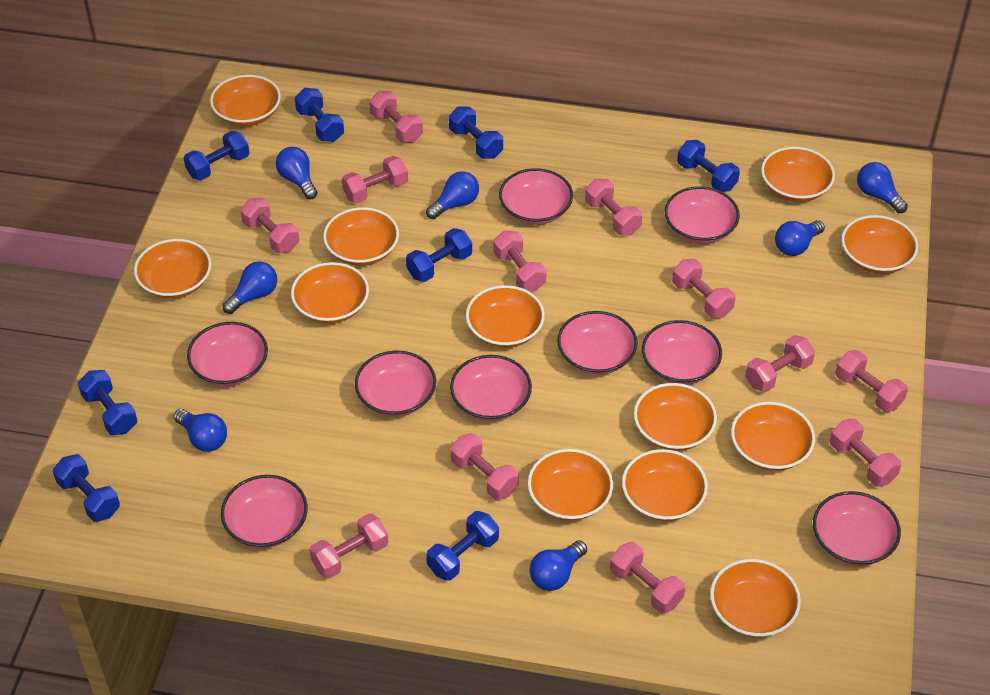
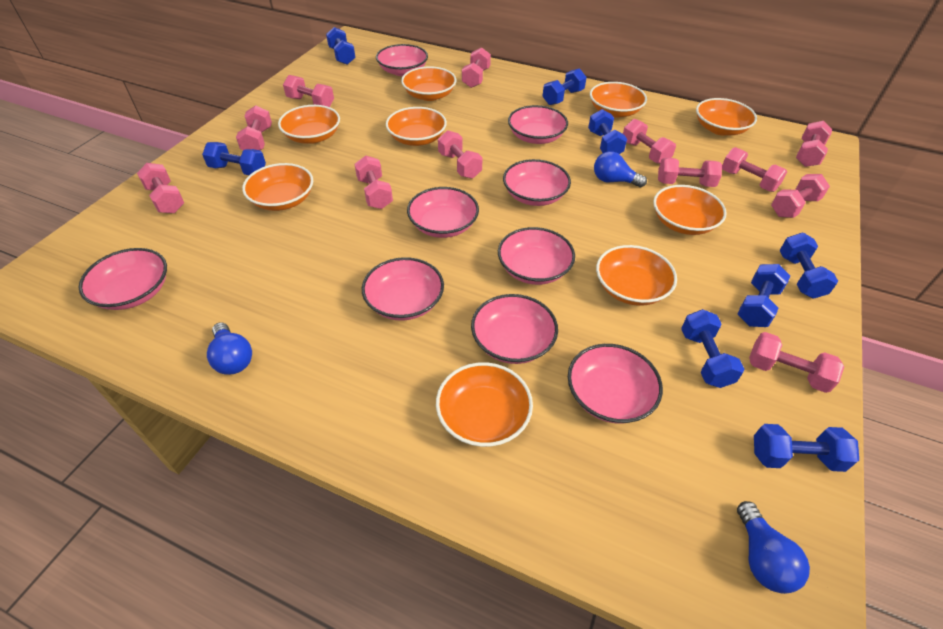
blue light bulb: 7 -> 3
orange bowl: 12 -> 9

